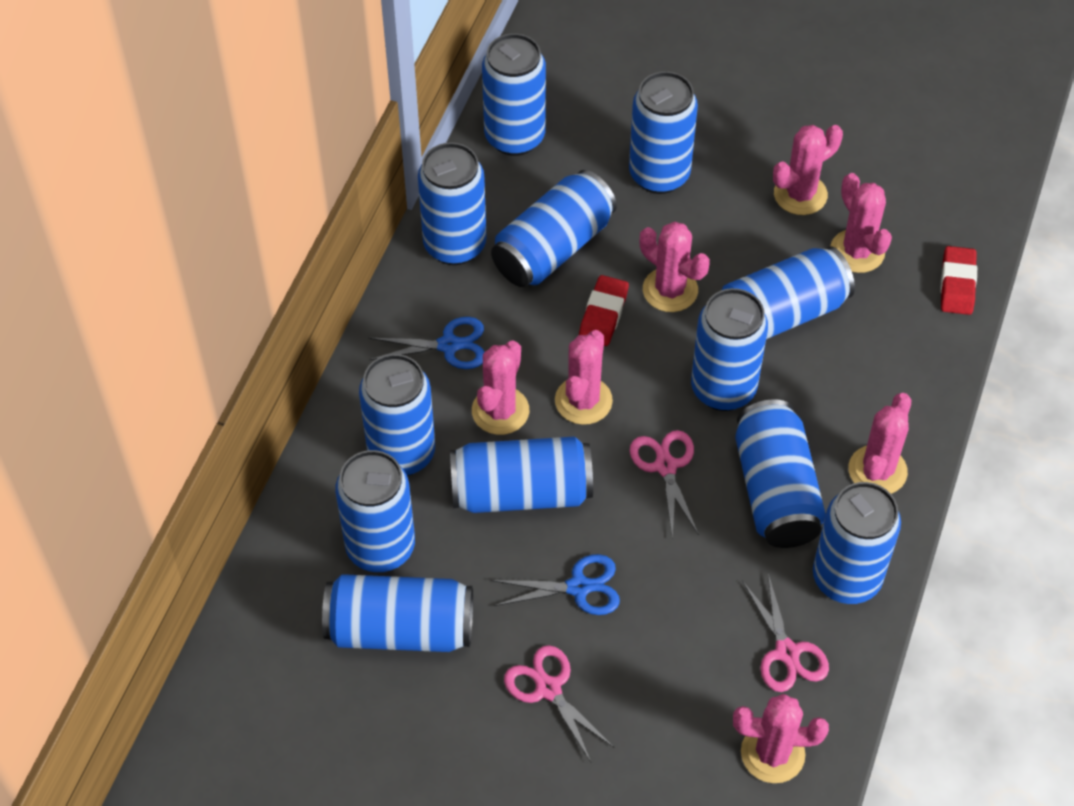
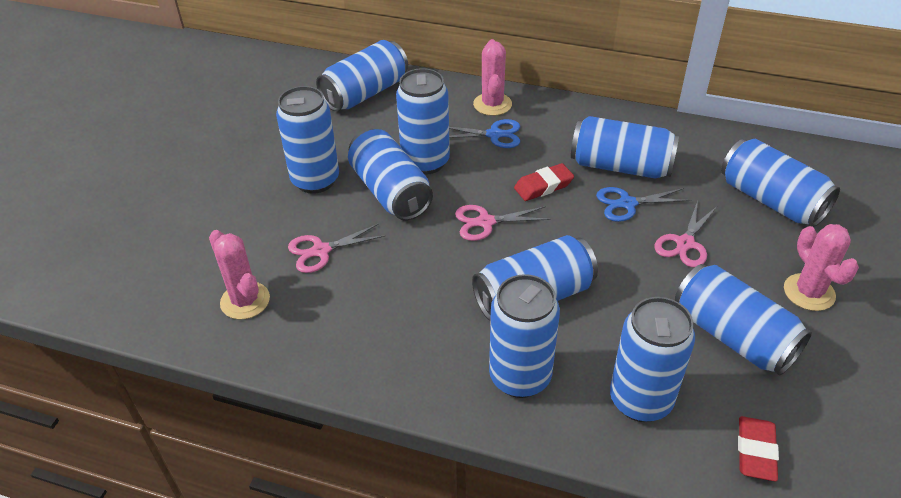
blue can: 12 -> 10
pink cactus: 7 -> 3

